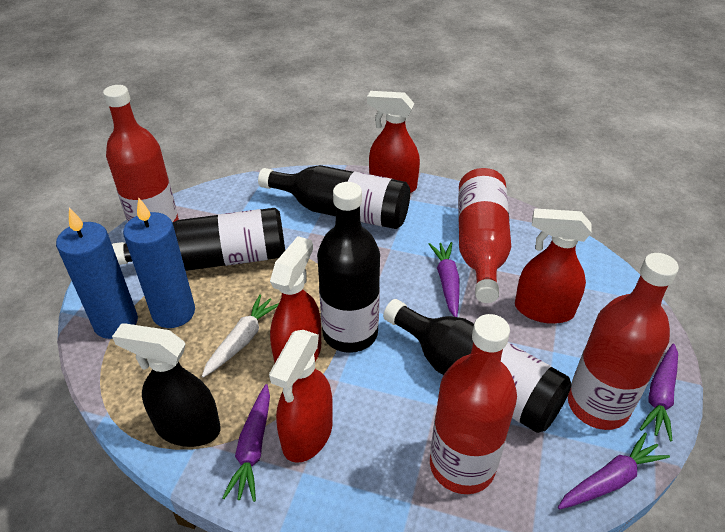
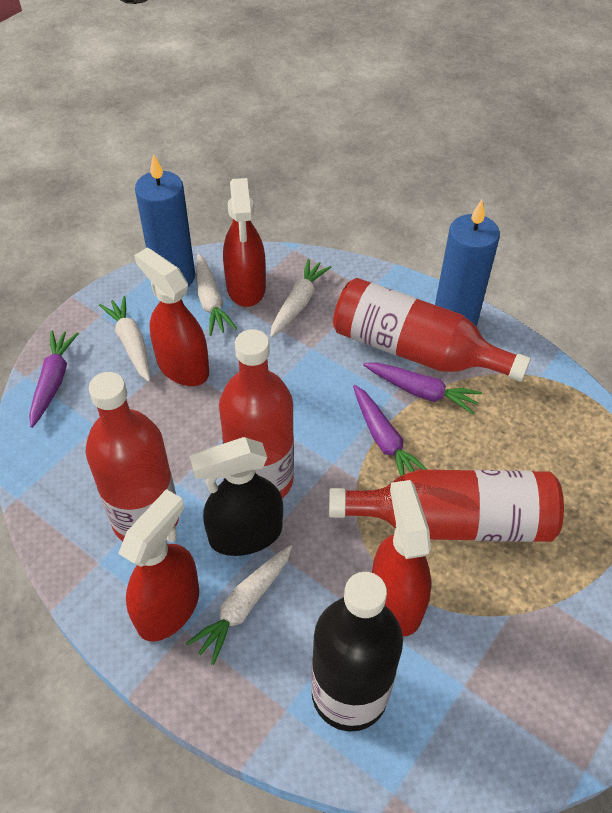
black bottle: 4 -> 1
purple carrot: 4 -> 3
white carrot: 1 -> 4

